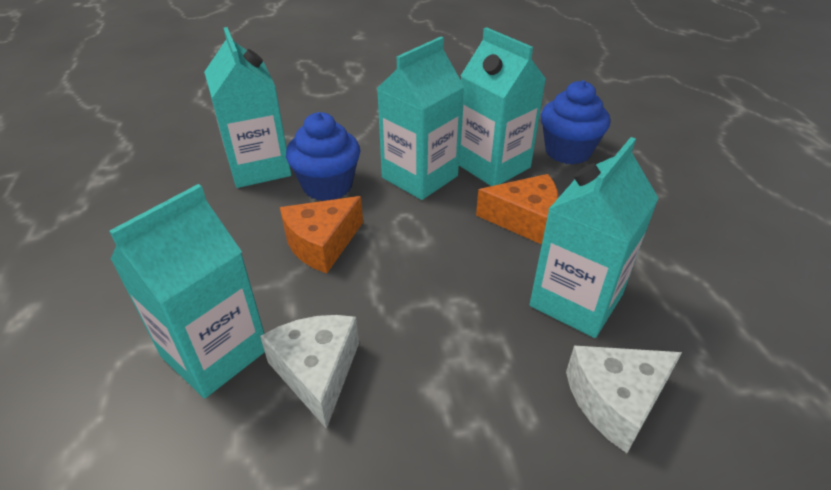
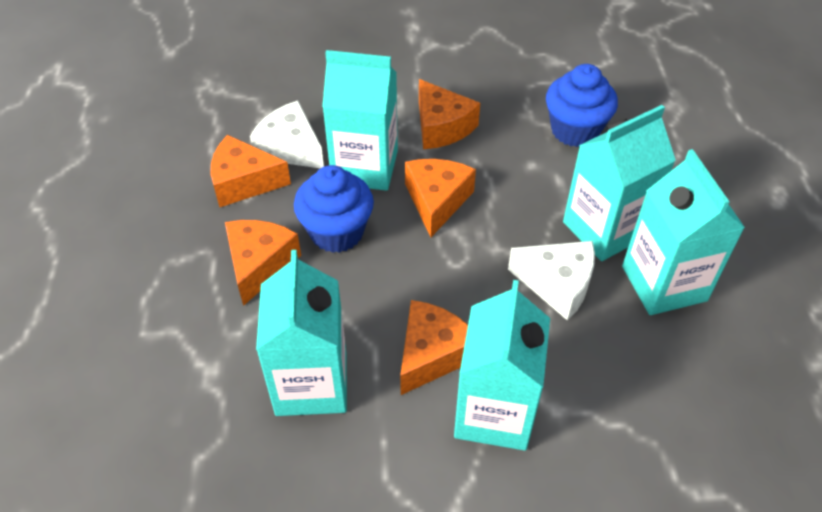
orange cheese: 2 -> 5

